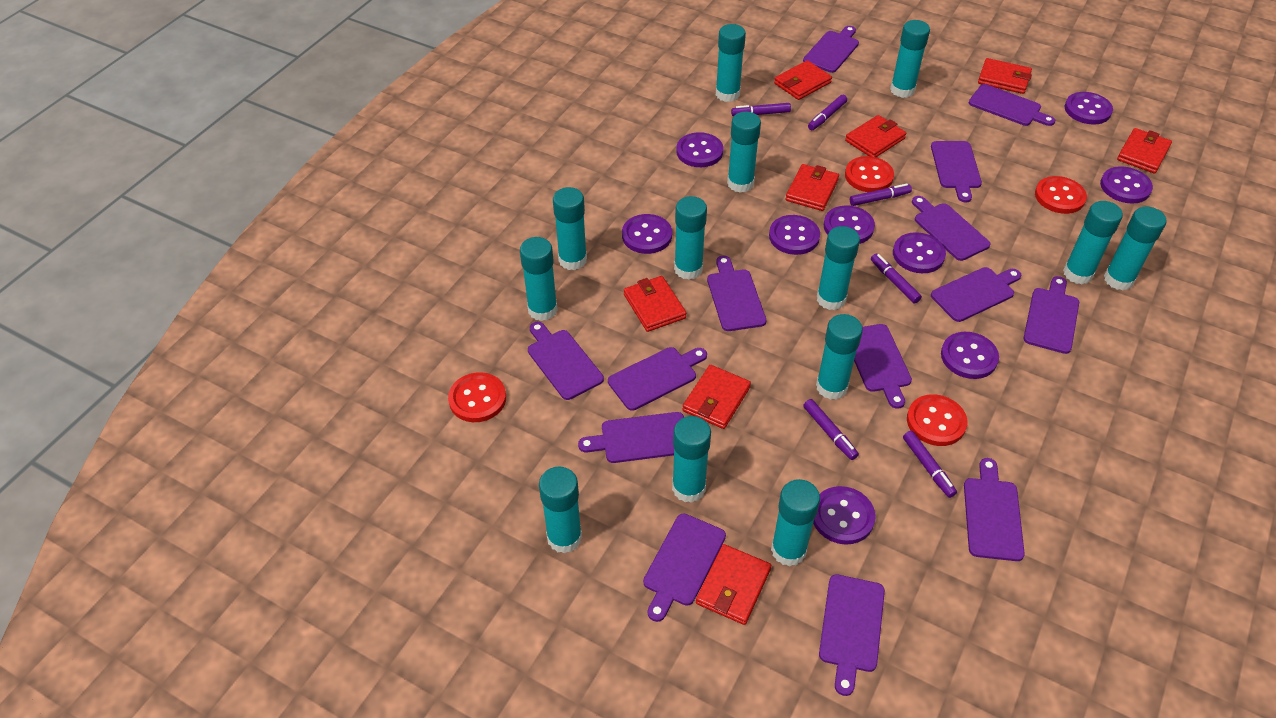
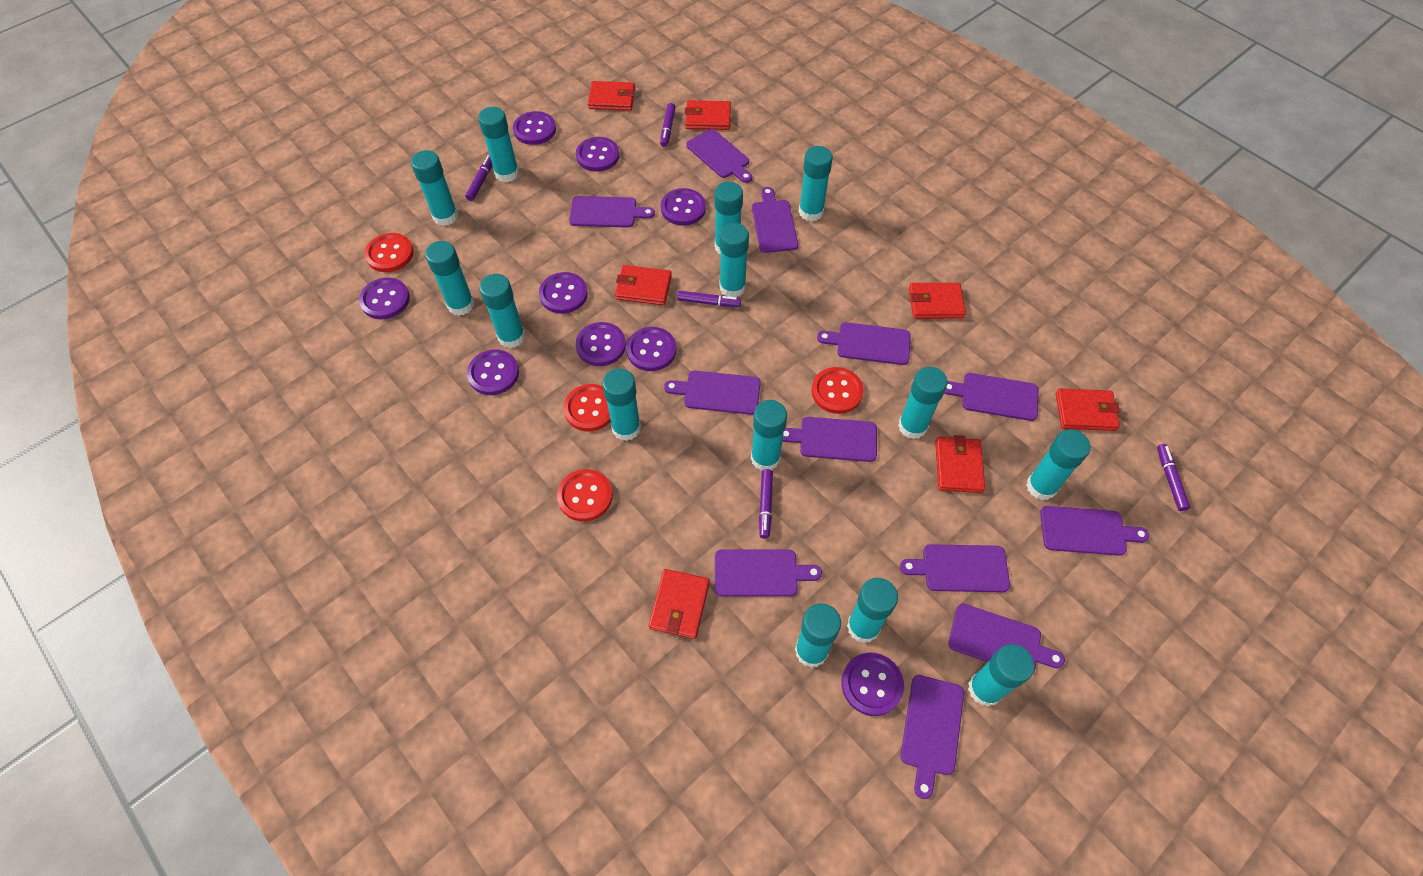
purple cutting board: 14 -> 12
purple marker: 6 -> 5
red wallet: 8 -> 7
turquoise glue stick: 13 -> 14

